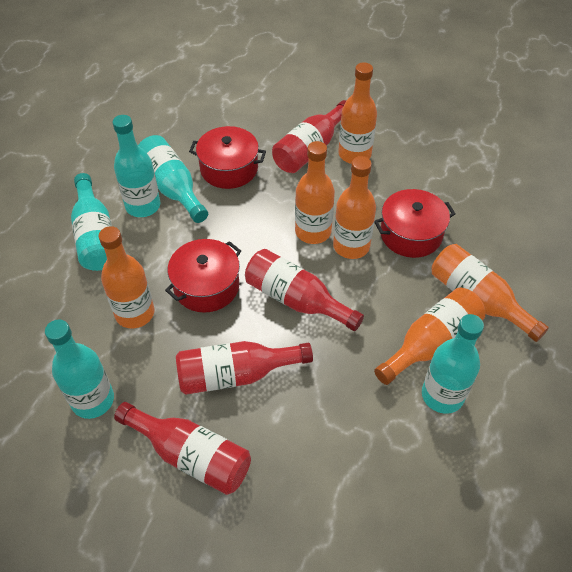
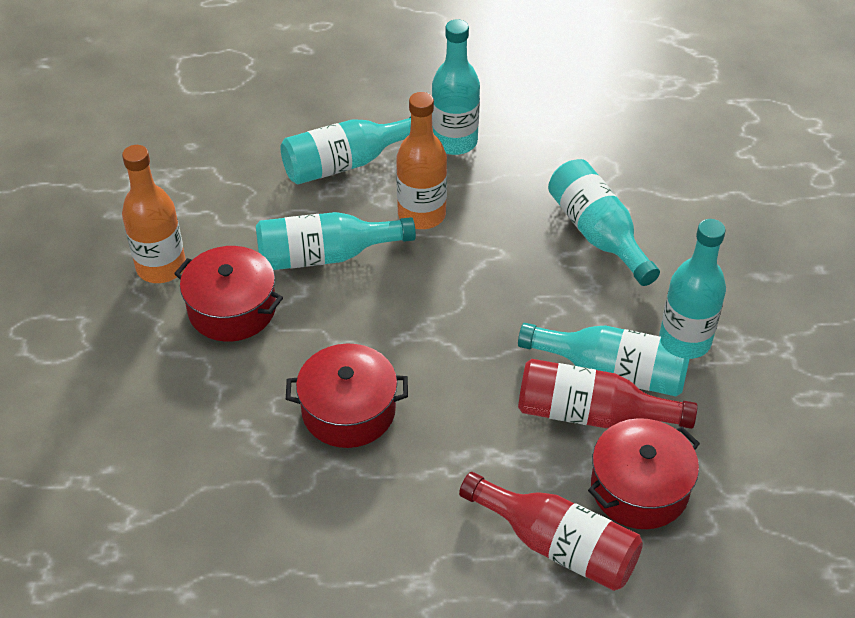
orange bottle: 6 -> 2
red bottle: 4 -> 2
turquoise bottle: 5 -> 6

